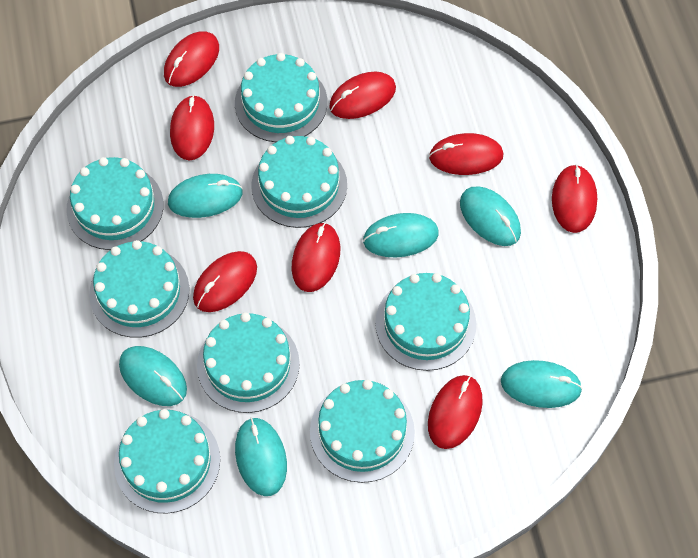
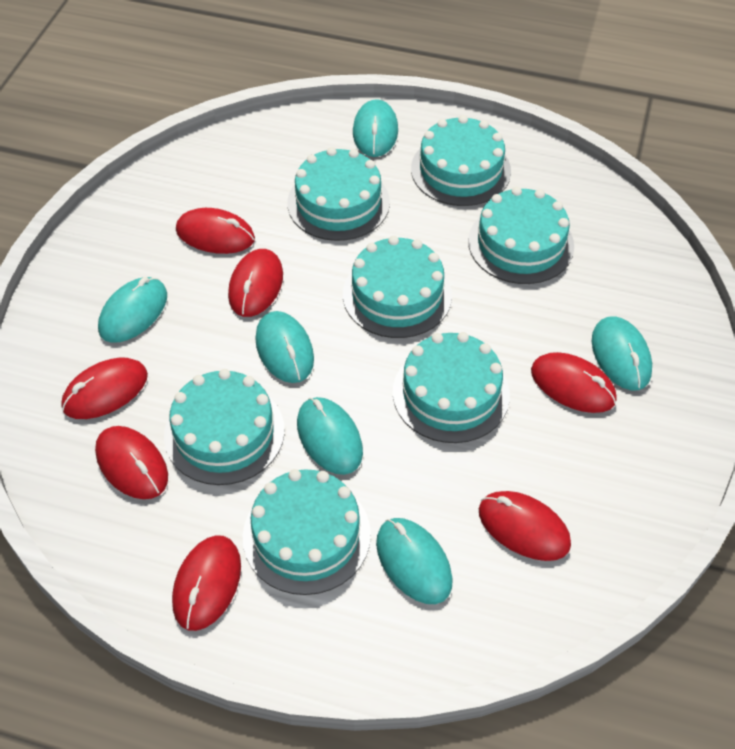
red mouse: 8 -> 7
turquoise cake: 8 -> 7

